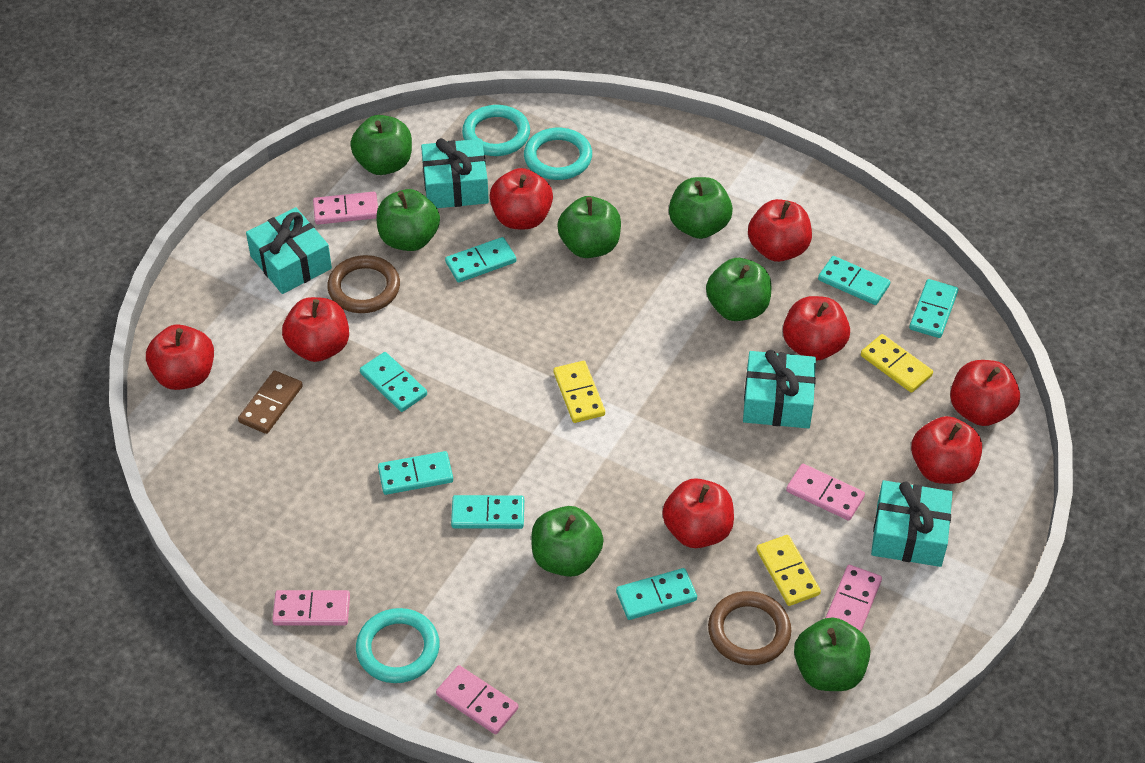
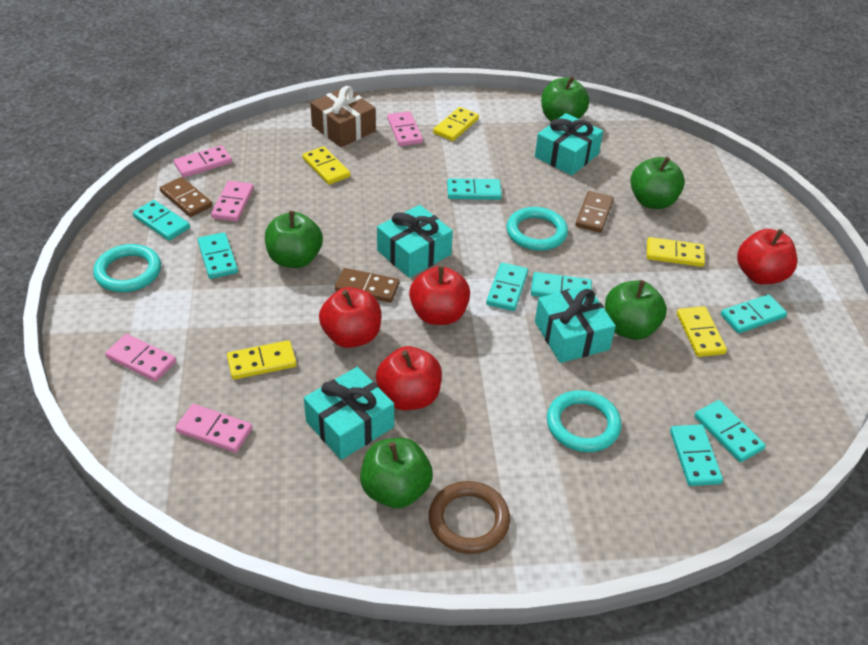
brown domino: 1 -> 3
brown gift: 0 -> 1
brown ring: 2 -> 1
green apple: 7 -> 5
red apple: 8 -> 4
turquoise domino: 7 -> 8
yellow domino: 3 -> 5

